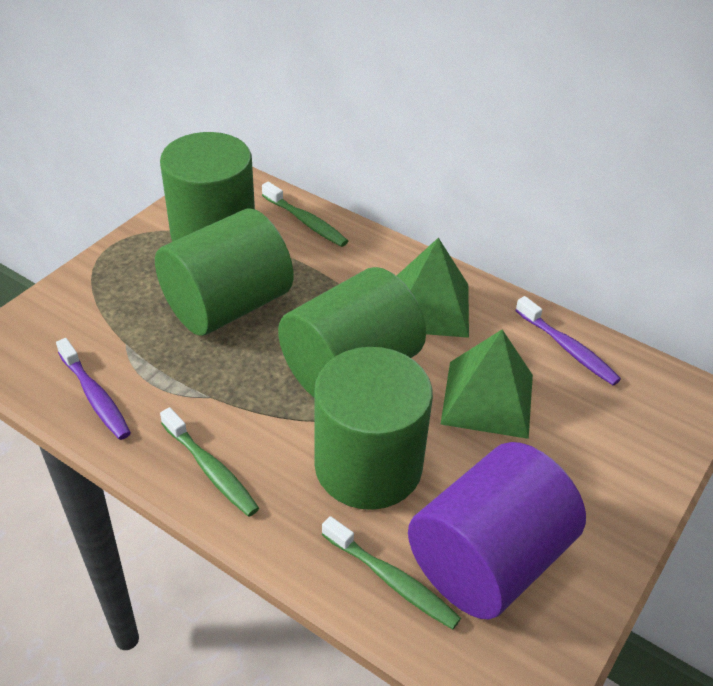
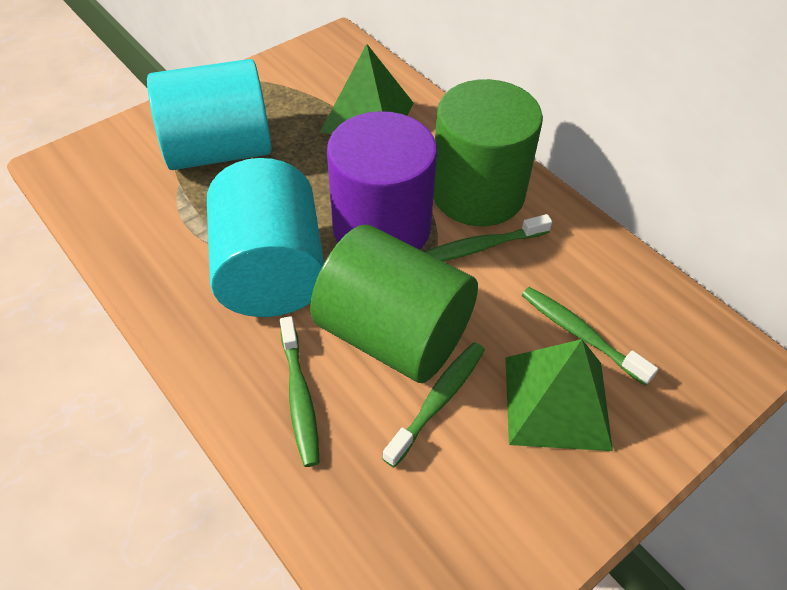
green cylinder: 4 -> 2
green toothbrush: 3 -> 4
purple toothbrush: 2 -> 0
turquoise cylinder: 0 -> 2

